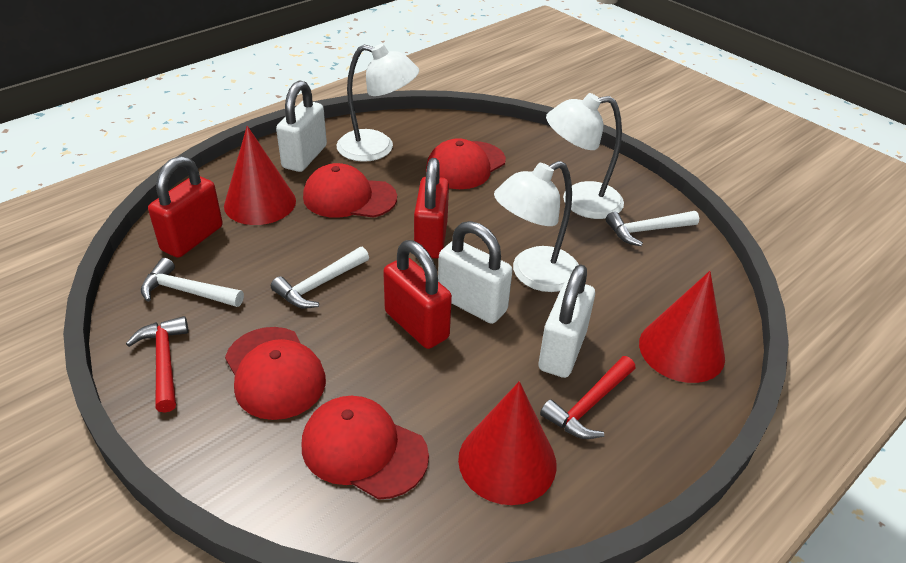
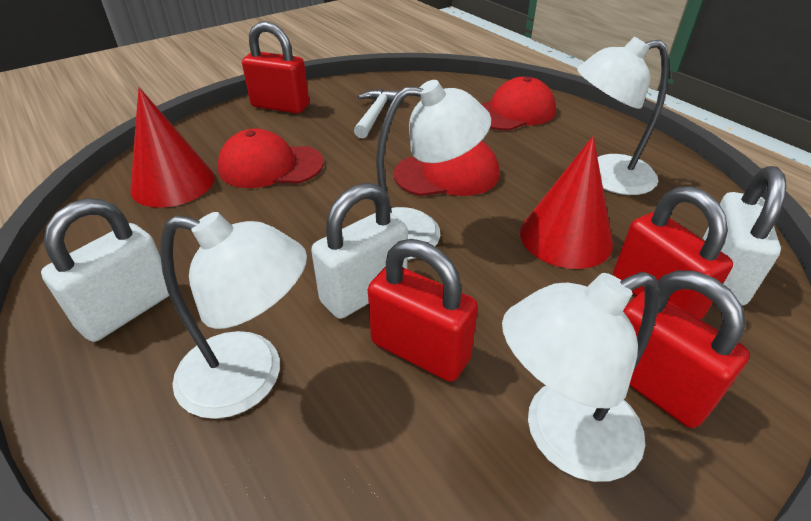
red cap: 4 -> 3
red cone: 3 -> 2
red hammer: 2 -> 0
red padlock: 3 -> 4
white hammer: 3 -> 1
white lamp: 3 -> 4

